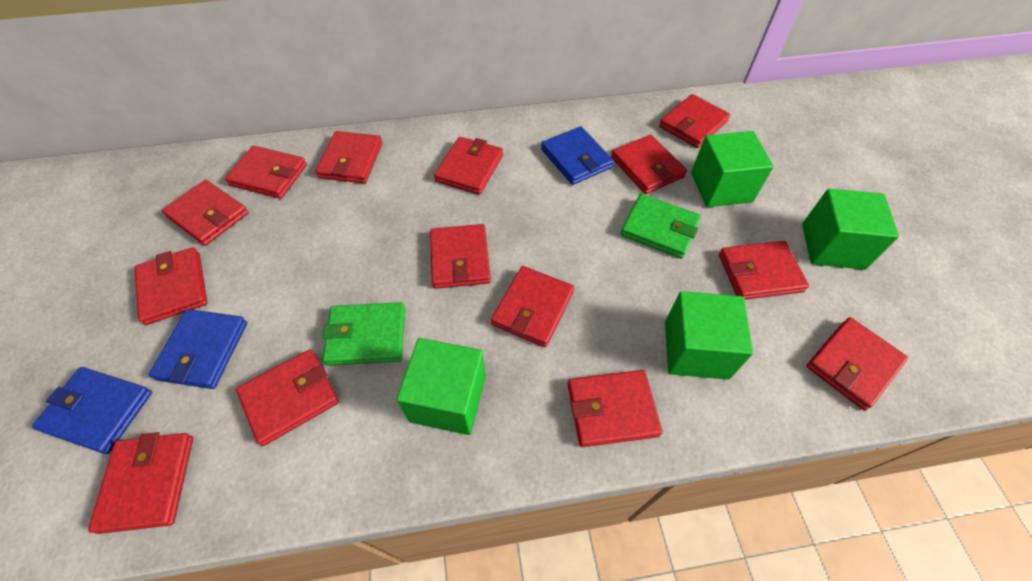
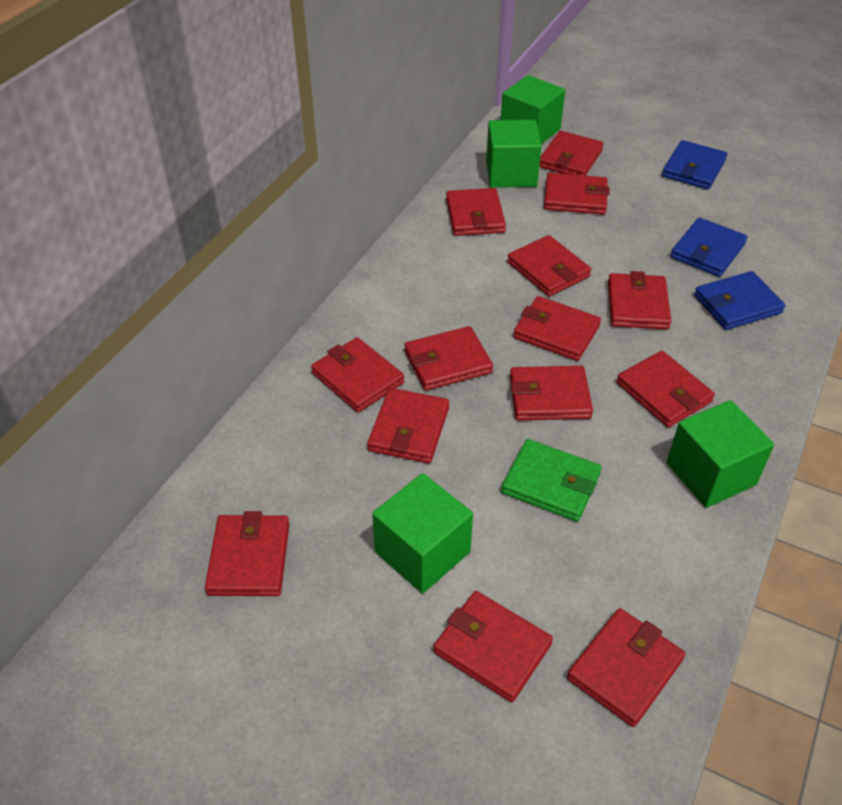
green wallet: 2 -> 1

